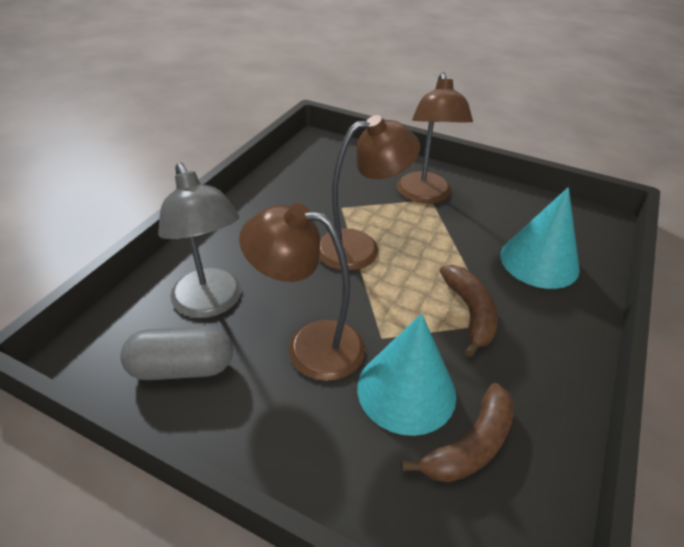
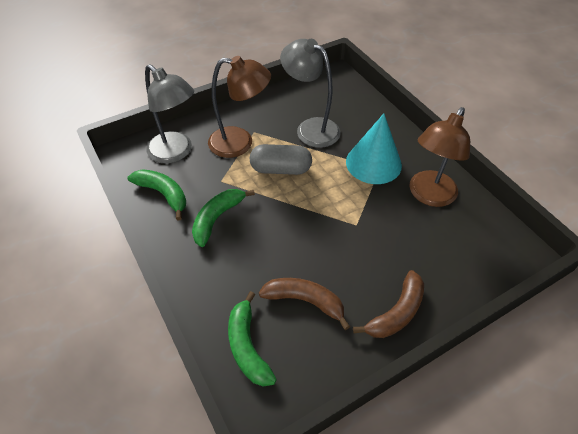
brown lamp: 3 -> 2
green banana: 0 -> 3
grey lamp: 1 -> 2
turquoise cone: 2 -> 1

